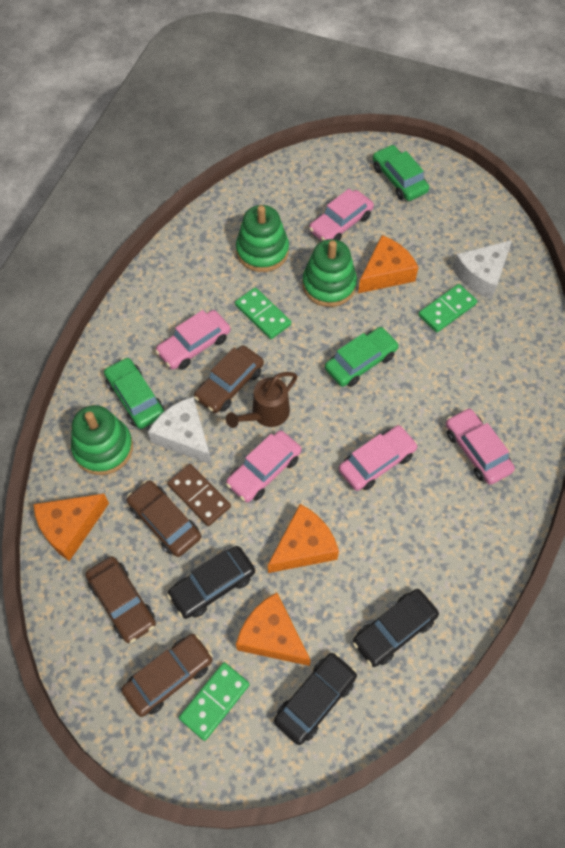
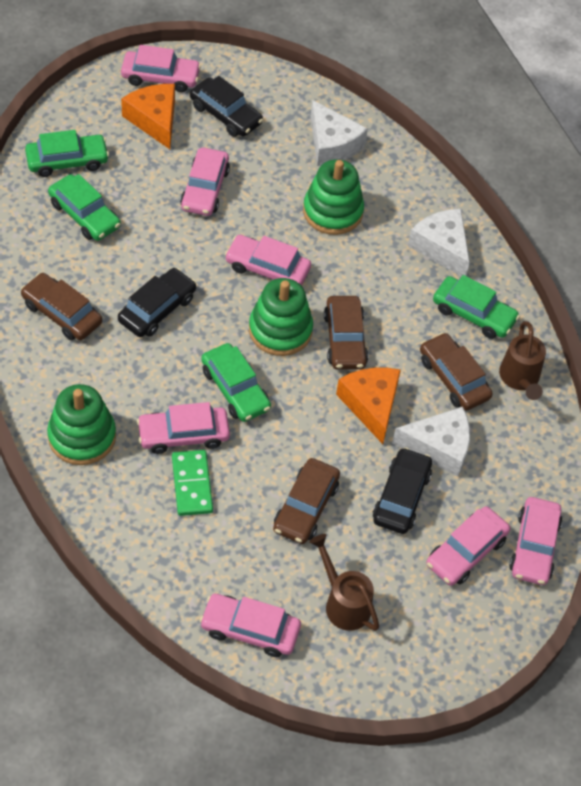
brown domino: 1 -> 0
brown watering can: 1 -> 2
green car: 3 -> 4
green domino: 3 -> 1
orange cheese: 4 -> 2
pink car: 5 -> 7
white cheese: 2 -> 3

